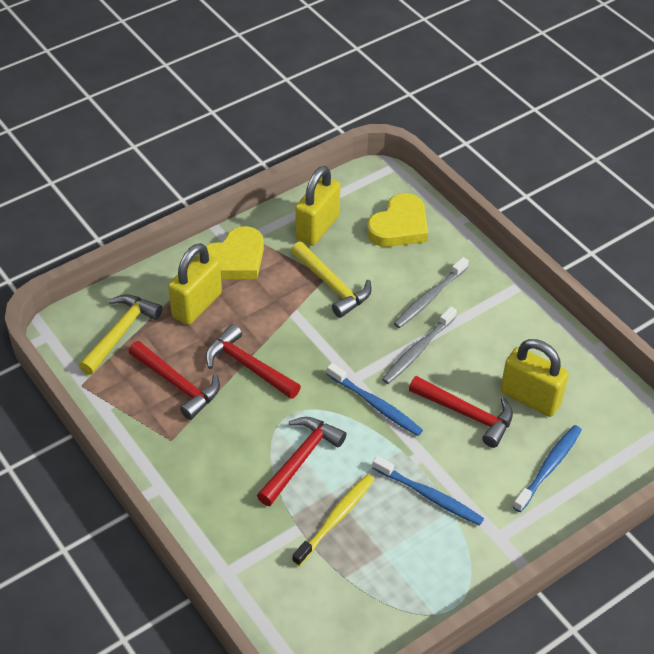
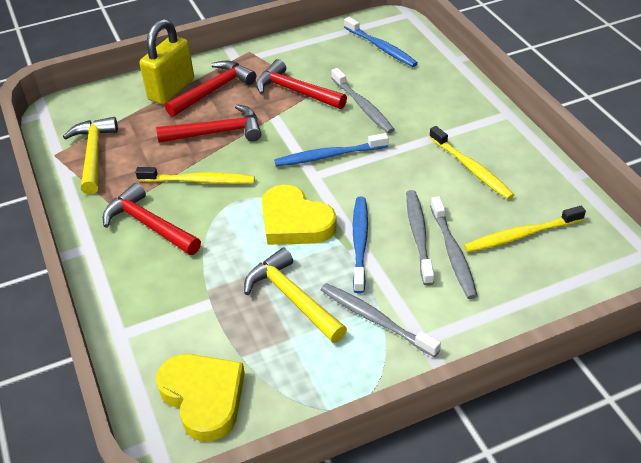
grey toothbrush: 2 -> 4
yellow padlock: 3 -> 1
yellow toothbrush: 1 -> 3

